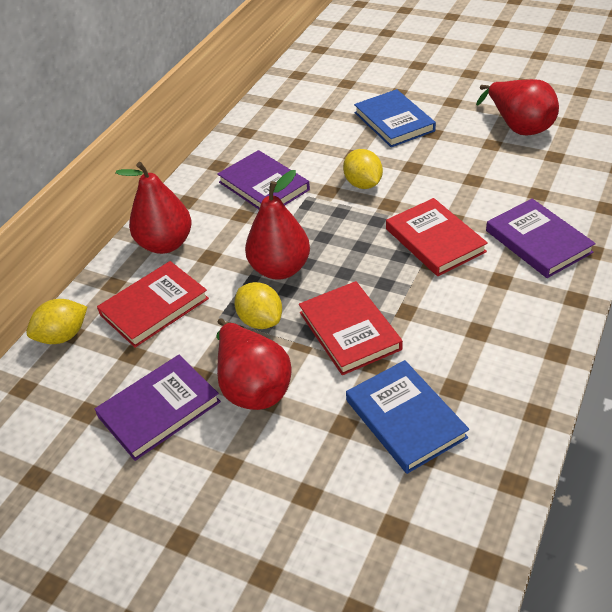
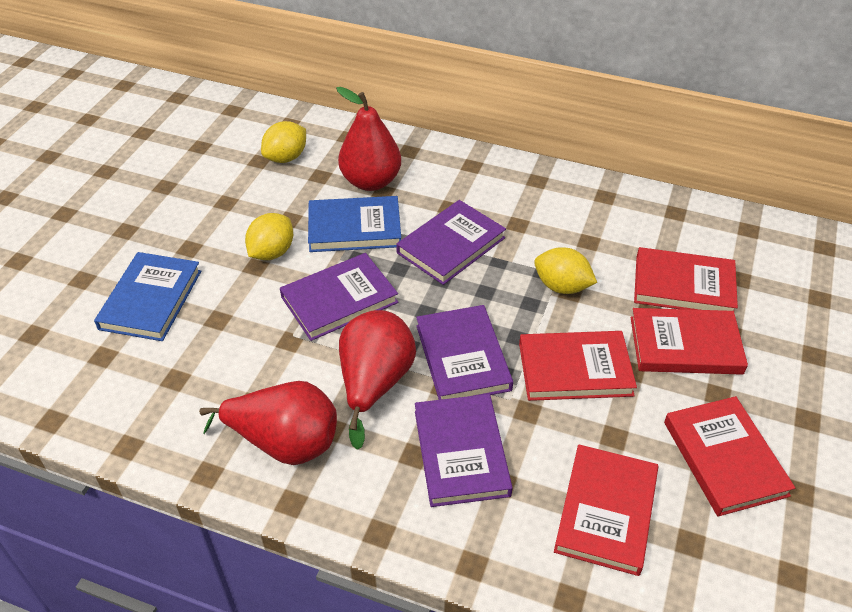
purple book: 3 -> 4
red book: 3 -> 5
red pear: 4 -> 3

